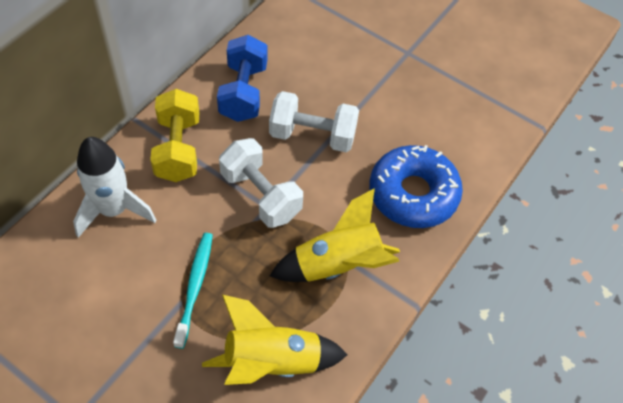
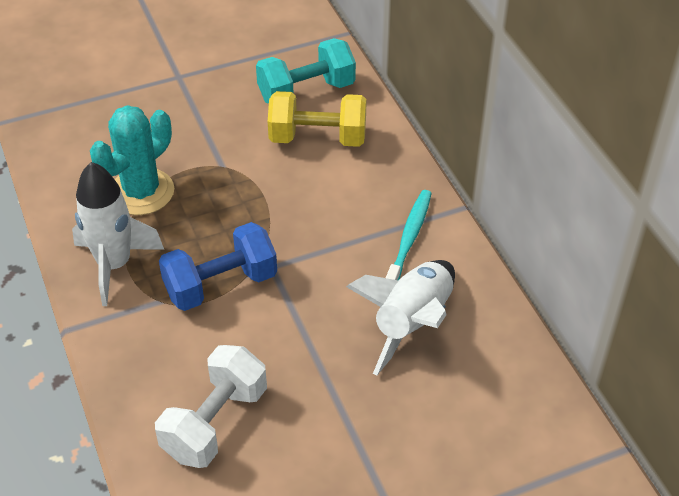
blue donut: 1 -> 0
turquoise cactus: 0 -> 1
turquoise dumbbell: 0 -> 1
white dumbbell: 2 -> 1
white rocket: 1 -> 2
yellow rocket: 2 -> 0

